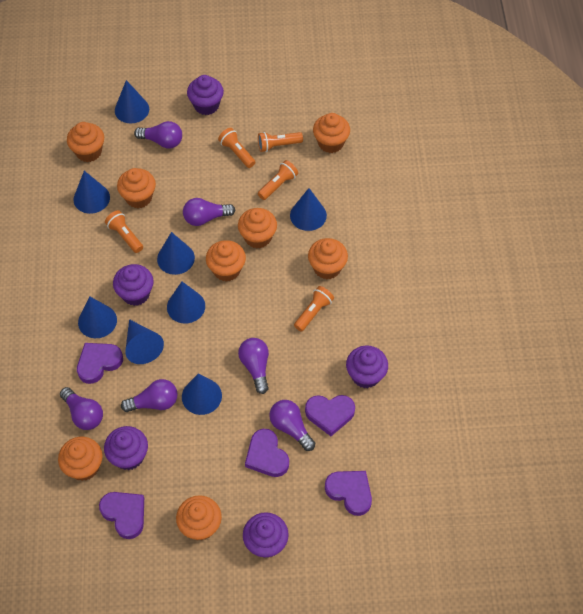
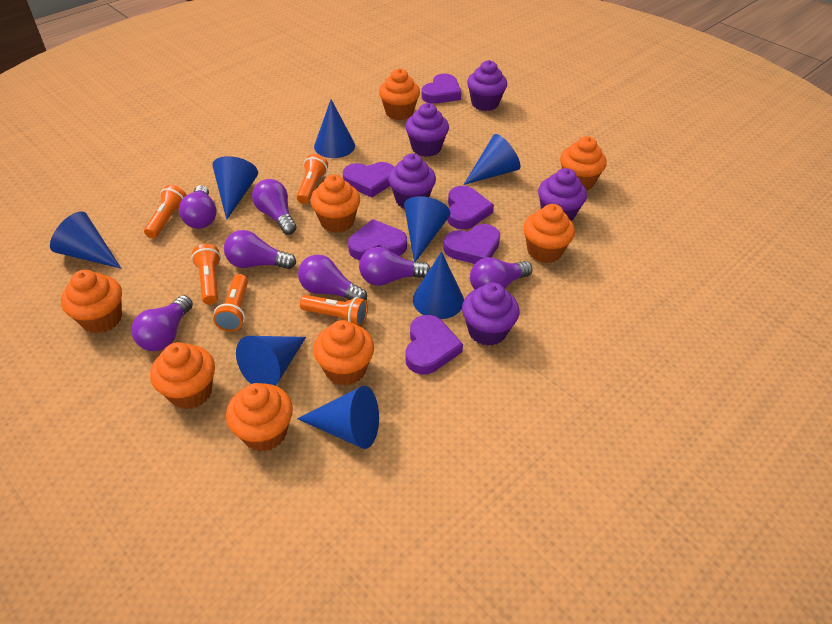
purple heart: 5 -> 6
purple light bulb: 6 -> 7

